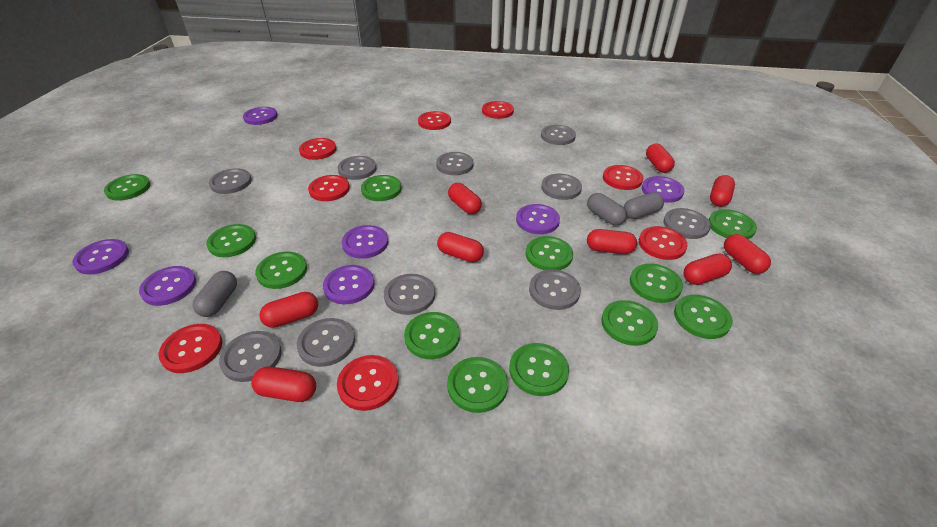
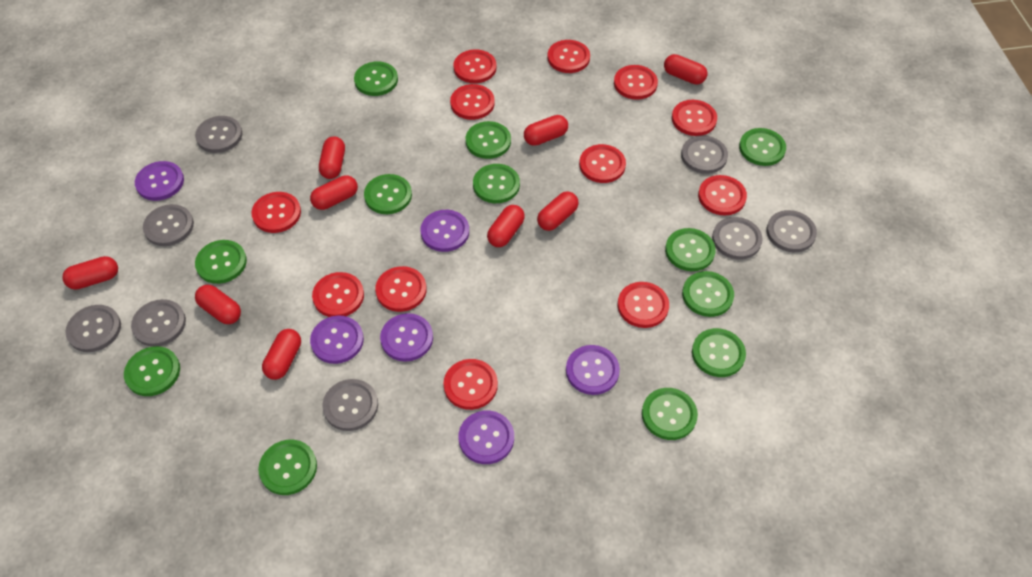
grey button: 10 -> 8
grey capsule: 3 -> 0
purple button: 7 -> 6
red button: 8 -> 12

